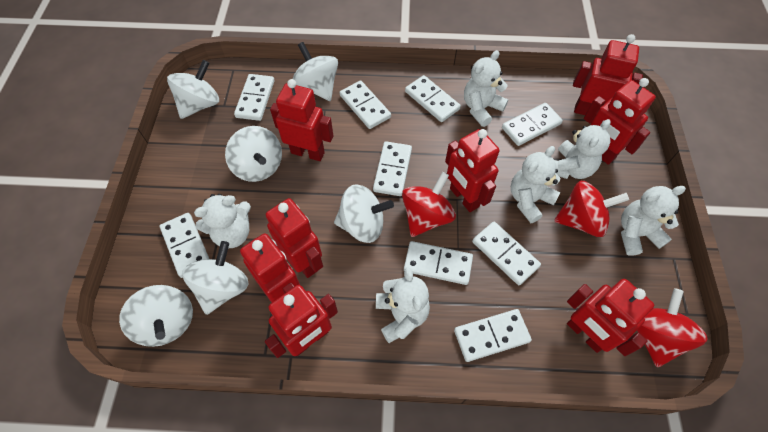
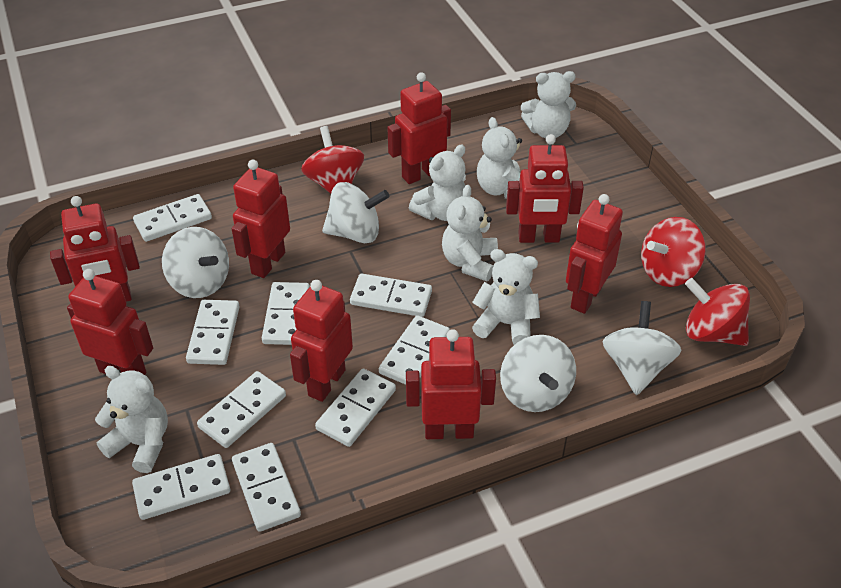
white spinning top: 6 -> 4

